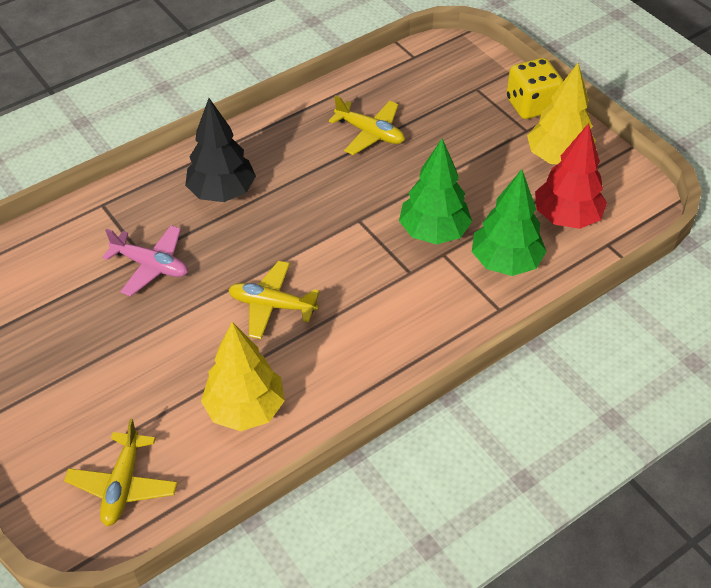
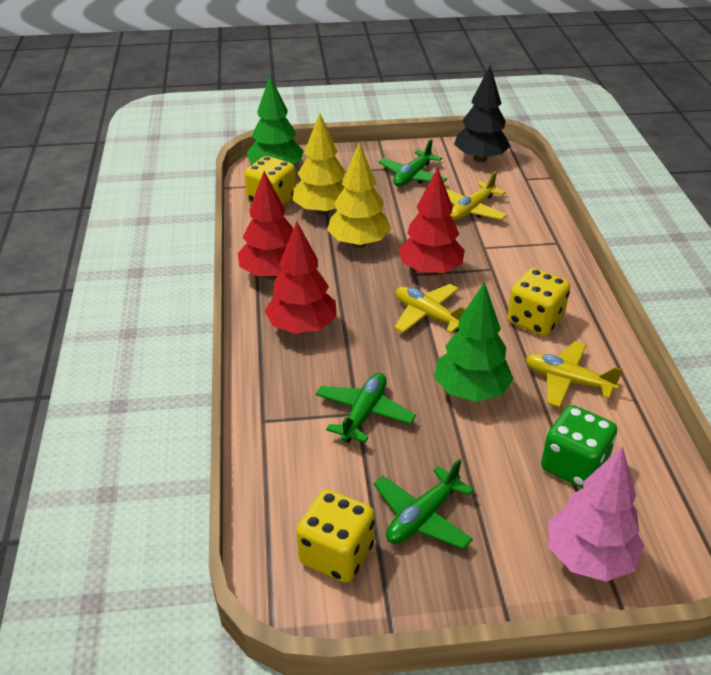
green dice: 0 -> 1
green plane: 0 -> 3
pink plane: 1 -> 0
pink tree: 0 -> 1
red tree: 1 -> 3
yellow dice: 1 -> 3

